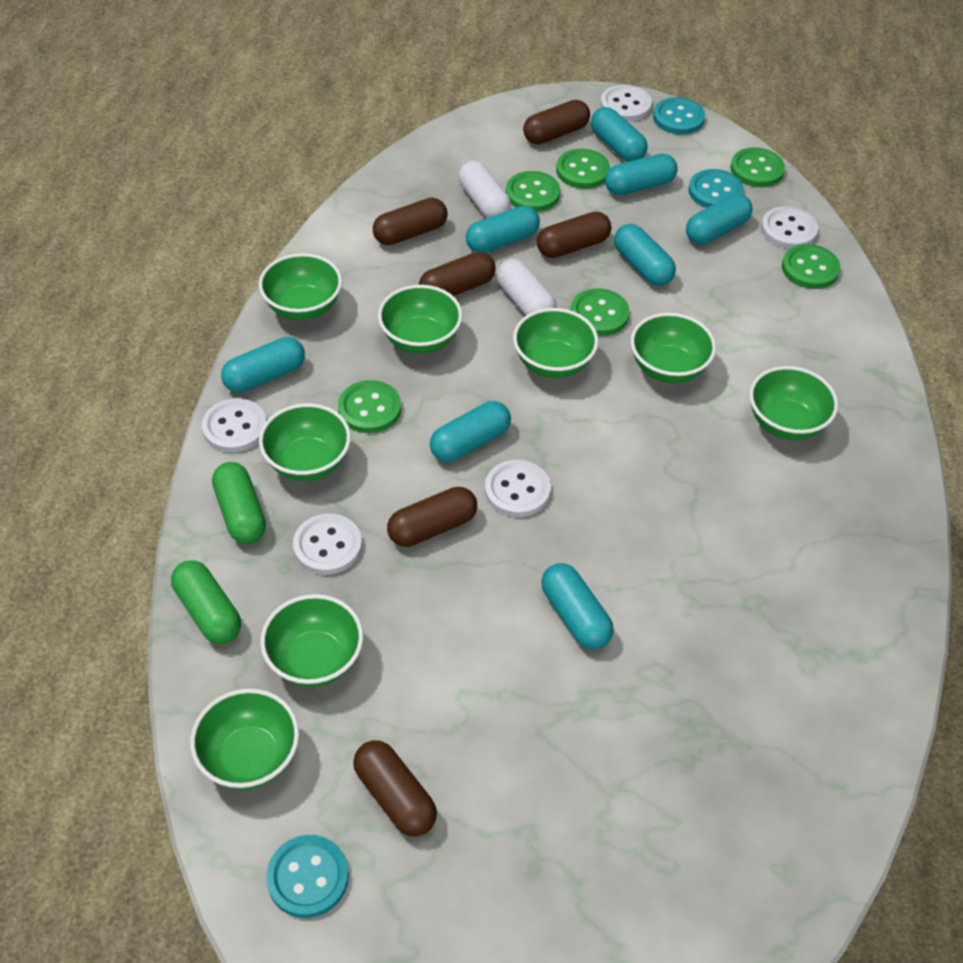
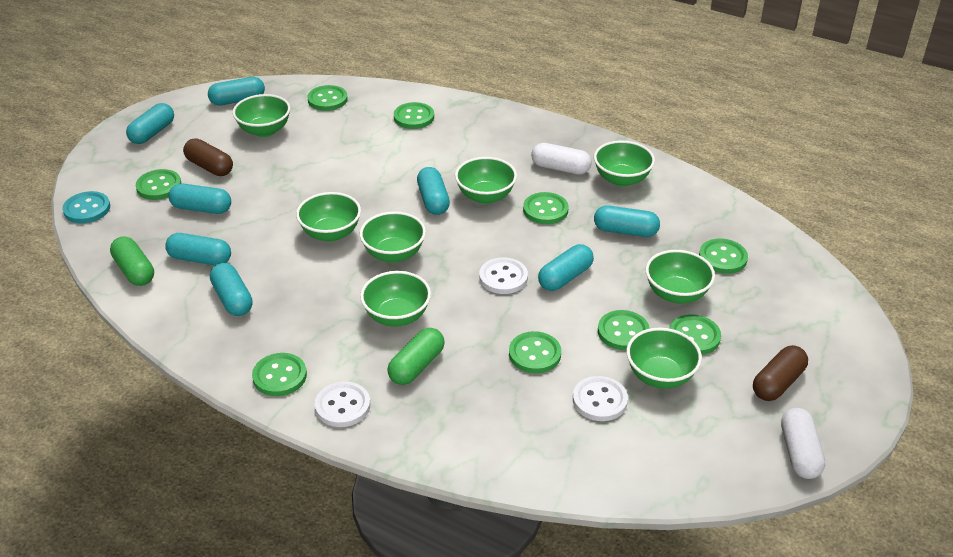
brown capsule: 6 -> 2
green button: 6 -> 9
turquoise button: 3 -> 1
white button: 5 -> 3

